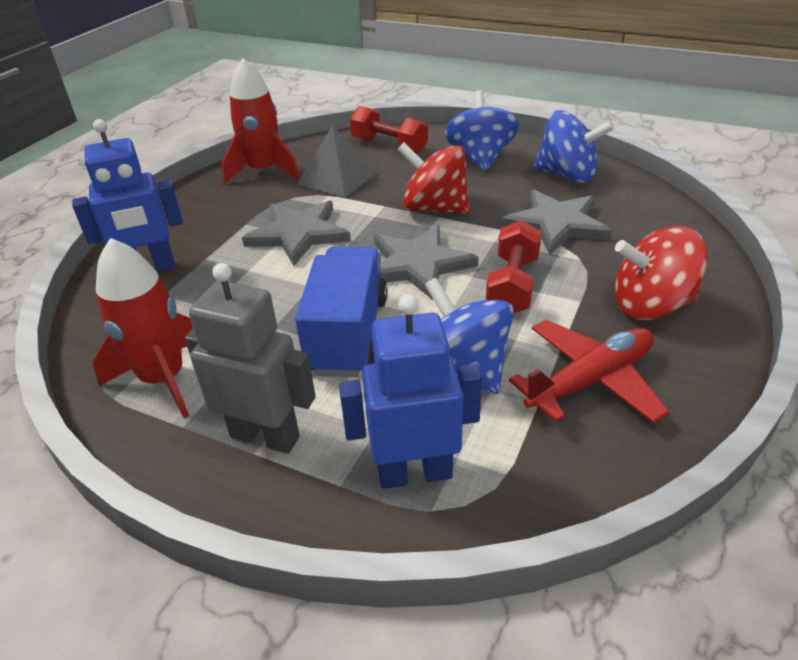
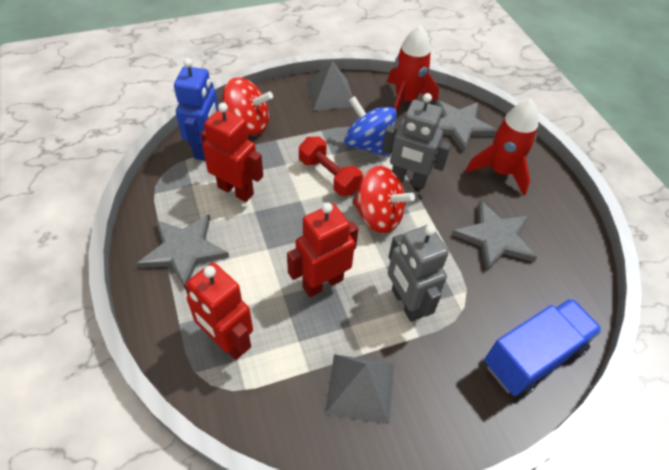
blue robot: 2 -> 1
blue spinning top: 3 -> 1
grey pyramid: 1 -> 2
grey robot: 1 -> 2
red dumbbell: 2 -> 1
red plane: 1 -> 0
red robot: 0 -> 3

